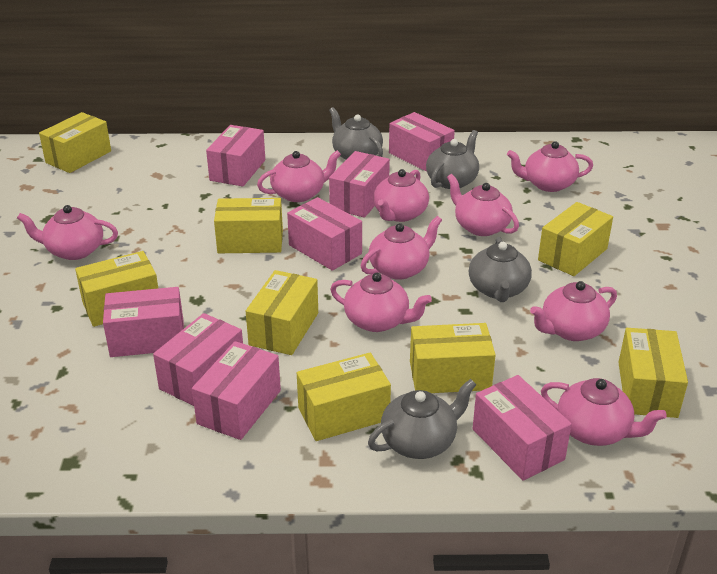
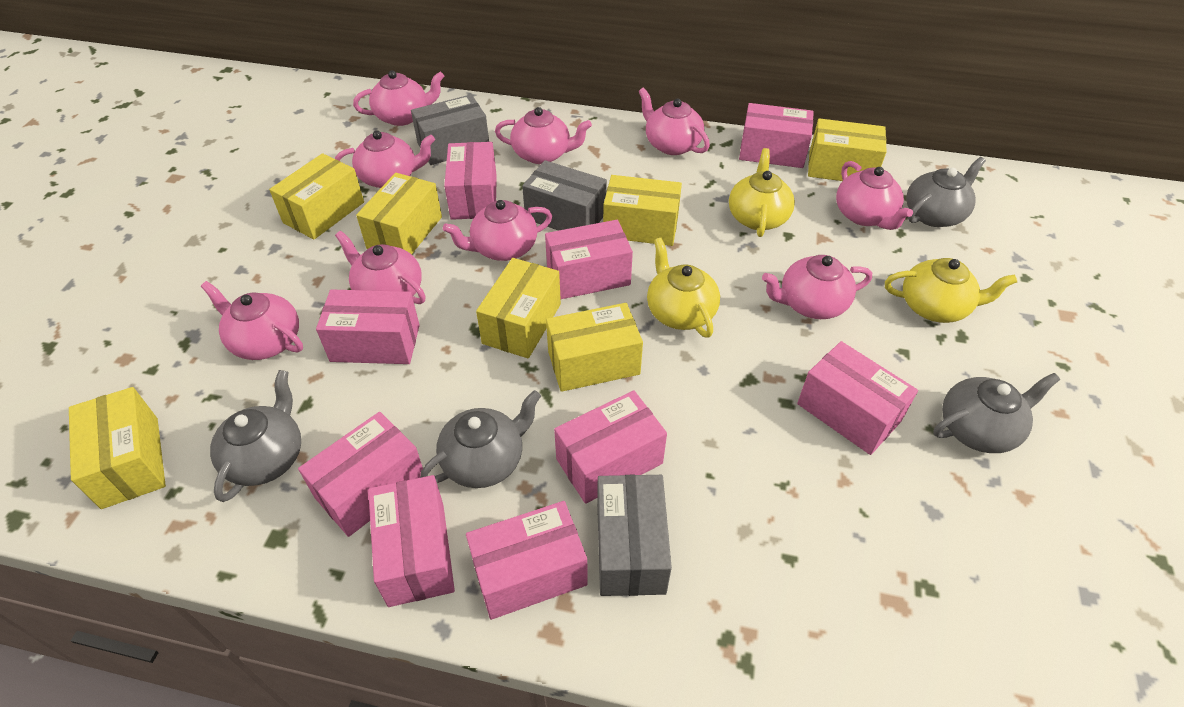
grey box: 0 -> 3
pink box: 8 -> 9
yellow box: 8 -> 7
yellow teapot: 0 -> 3

